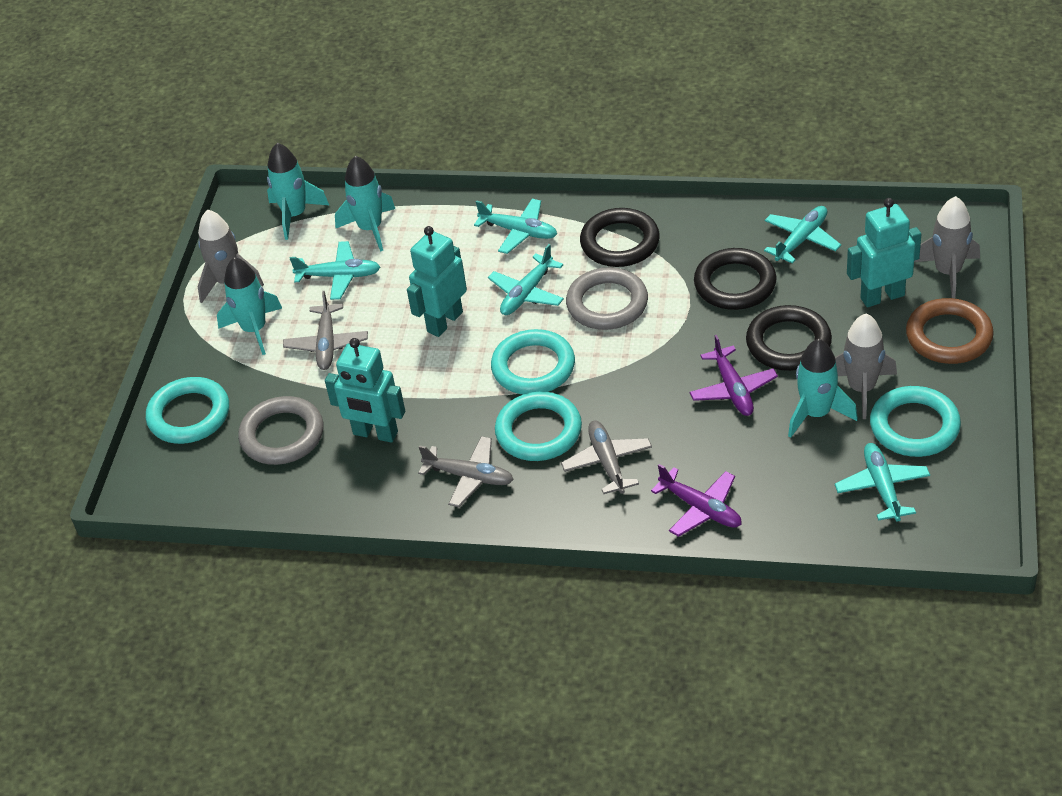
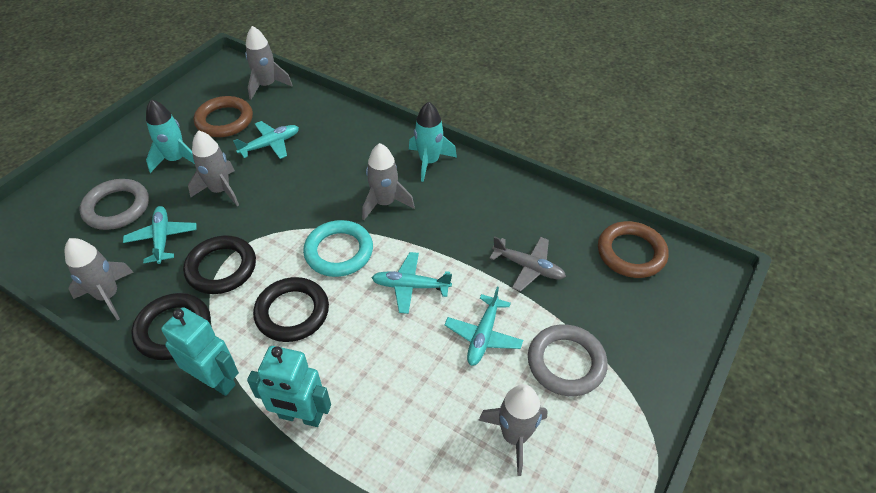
brown ring: 1 -> 2
grey plane: 3 -> 1
grey rocket: 3 -> 5
purple plane: 2 -> 0
turquoise plane: 5 -> 4
turquoise ring: 4 -> 1
turquoise robot: 3 -> 2
turquoise rocket: 4 -> 2

